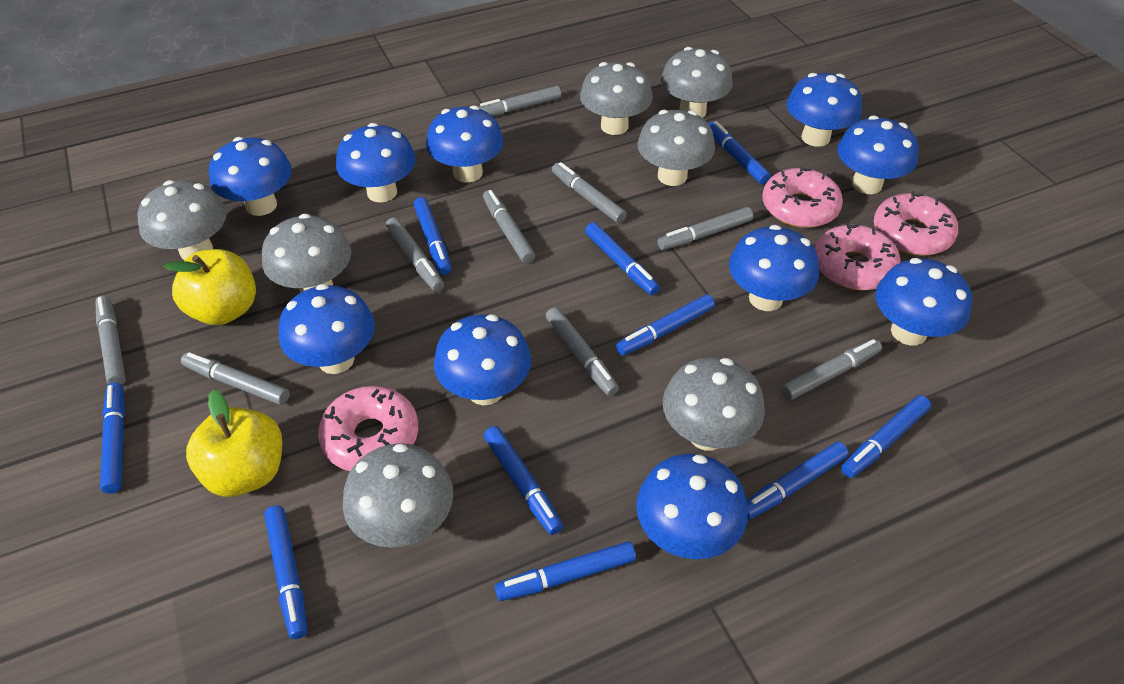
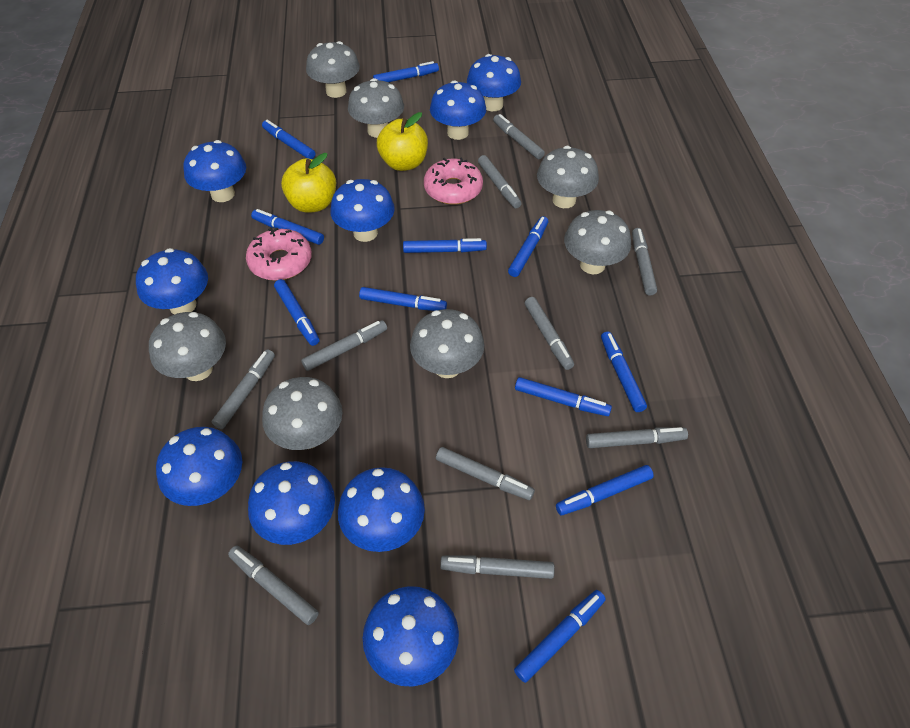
blue marker: 10 -> 11
blue mushroom: 10 -> 9
grey marker: 9 -> 10
pink donut: 4 -> 2

